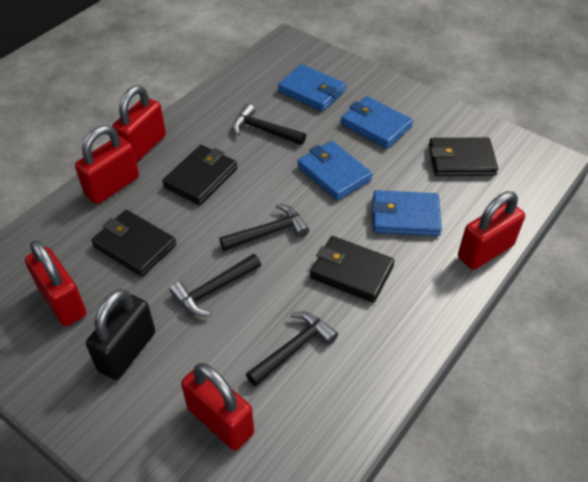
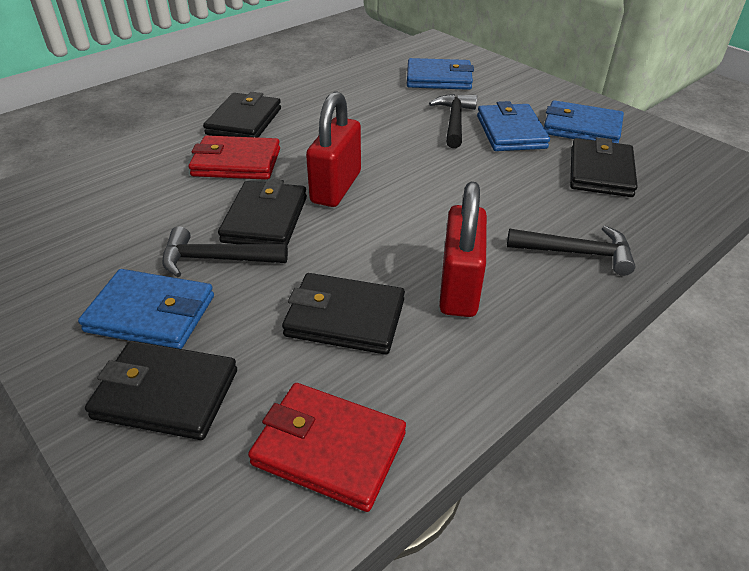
black hammer: 4 -> 3
black padlock: 1 -> 0
black wallet: 4 -> 5
red padlock: 5 -> 2
red wallet: 0 -> 2

